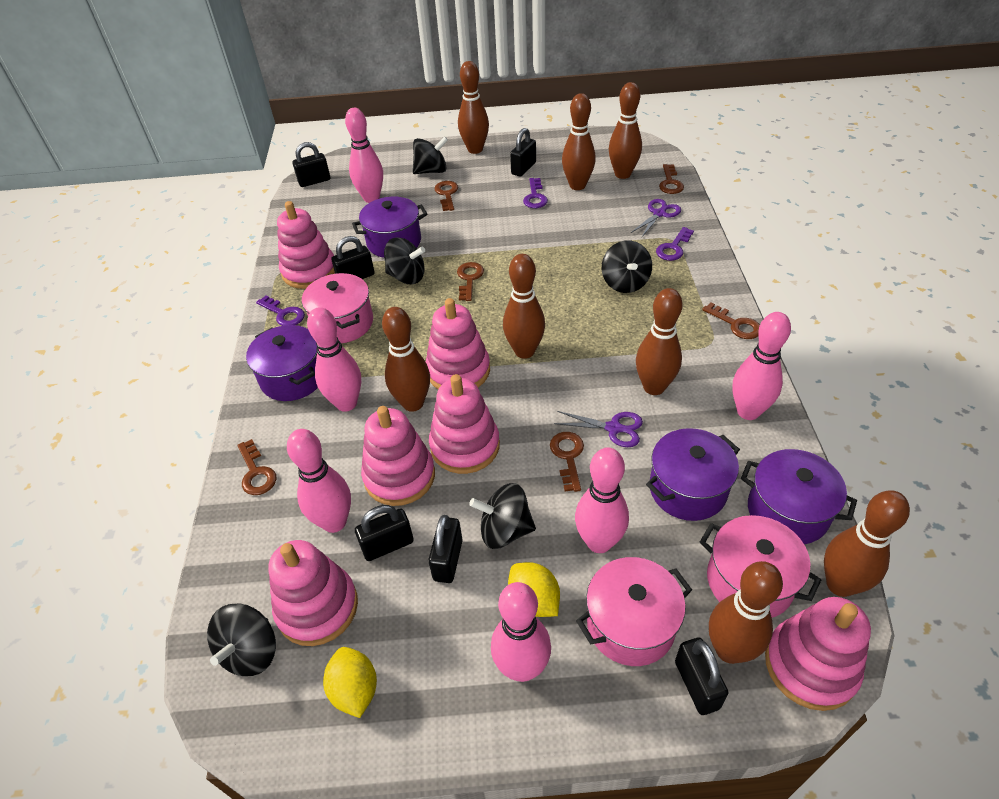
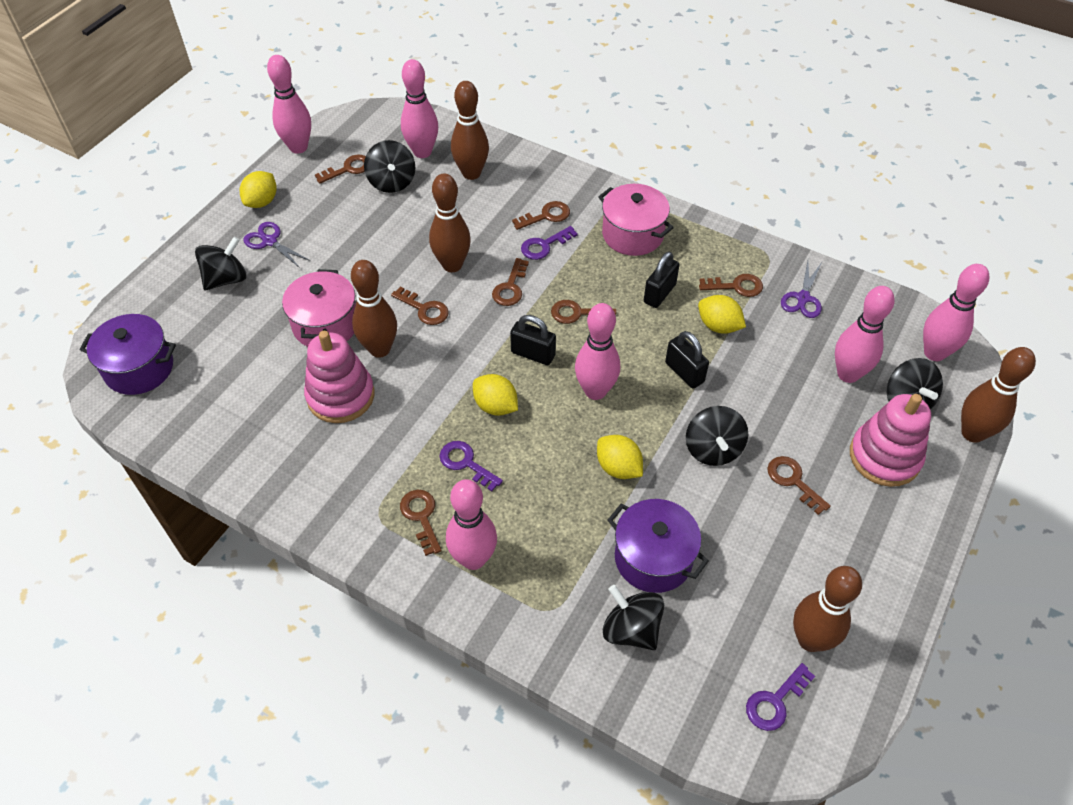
black padlock: 6 -> 3
brown bowling pin: 8 -> 5
brown key: 6 -> 8
pink pot: 3 -> 2
pink stacking toy: 6 -> 2
purple pot: 4 -> 2
yellow lemon: 2 -> 4

